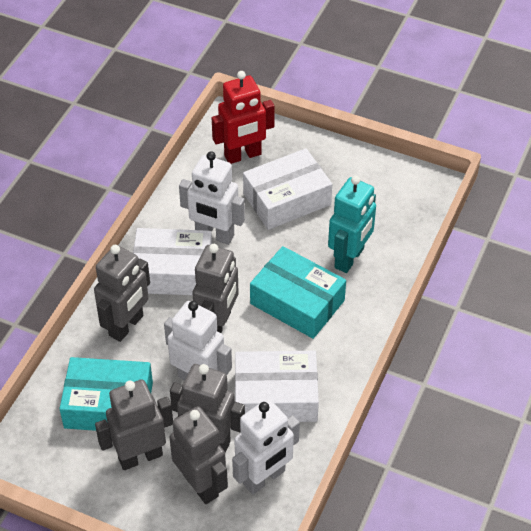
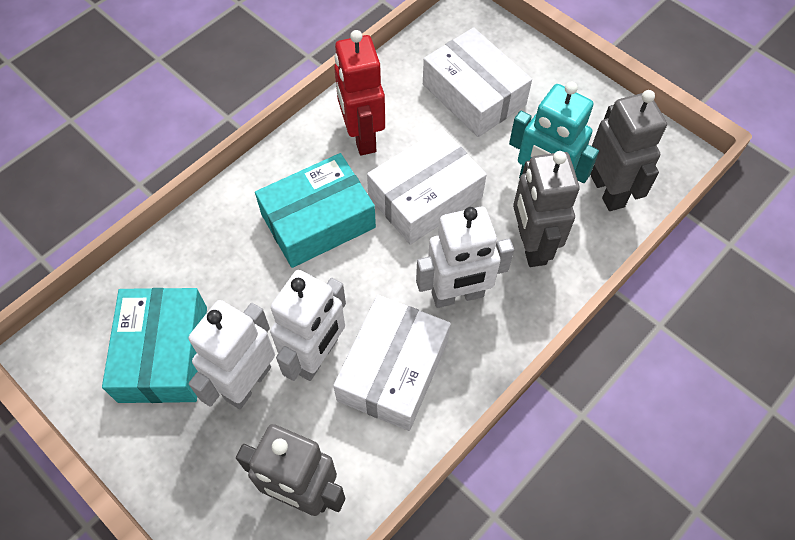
grey robot: 5 -> 3

